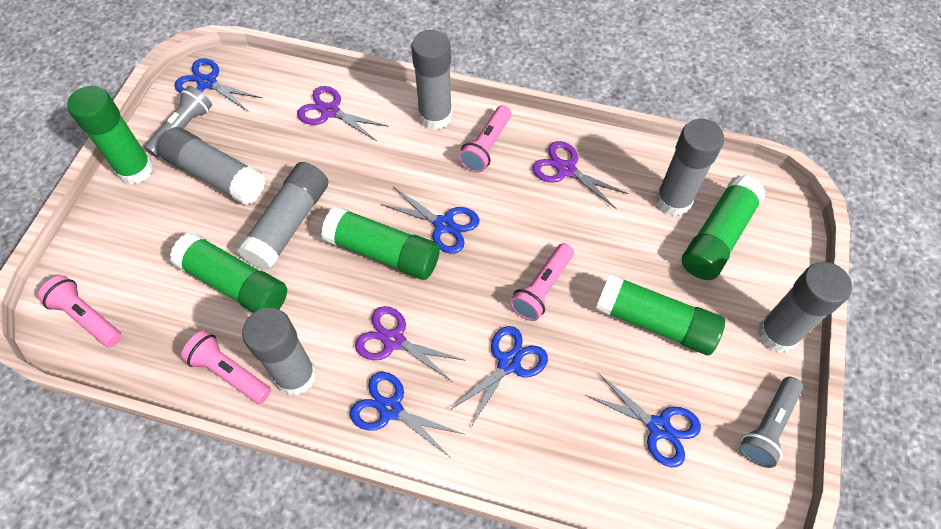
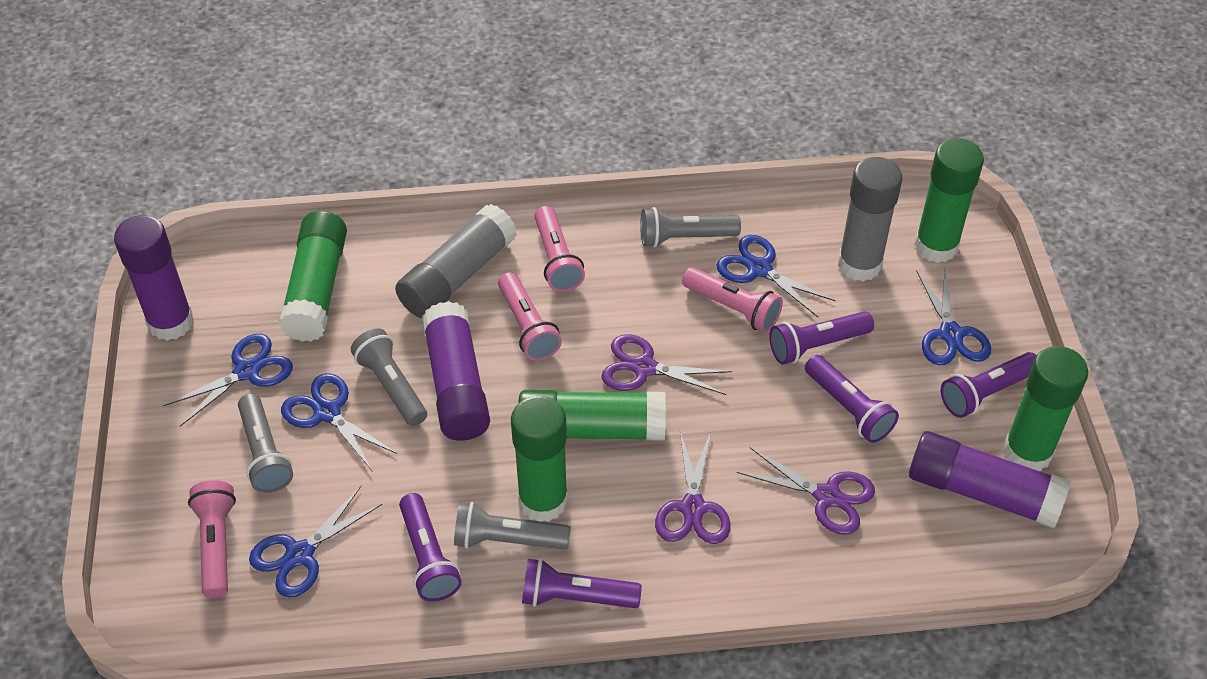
grey flashlight: 2 -> 4
grey glue stick: 6 -> 2
purple flashlight: 0 -> 5
purple glue stick: 0 -> 3

